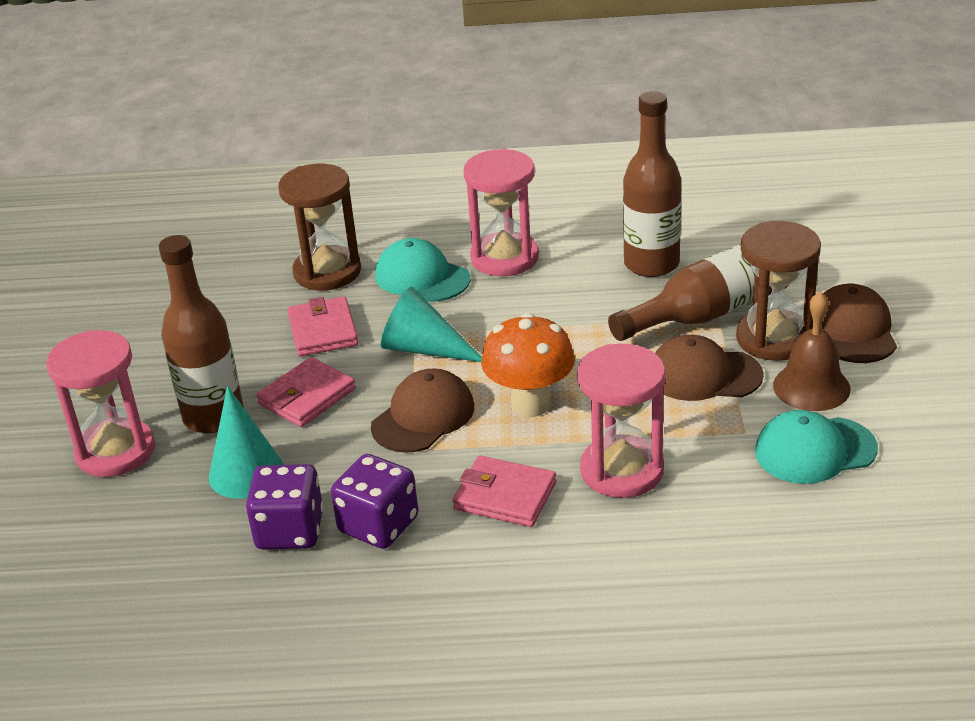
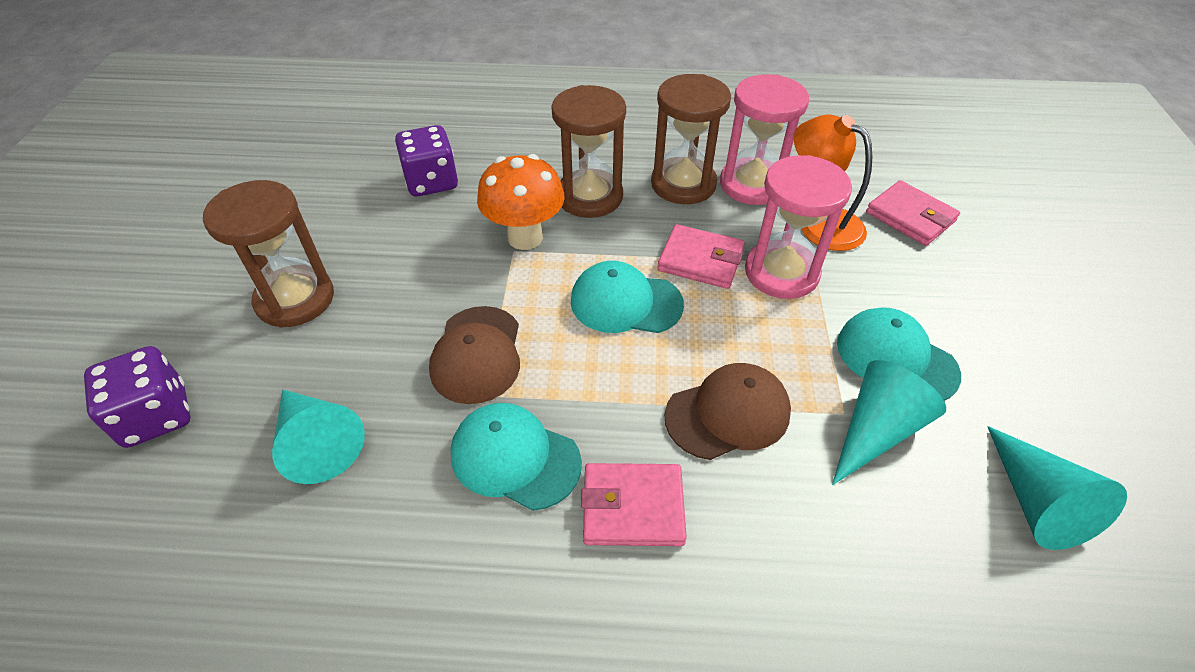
brown bell: 1 -> 0
brown bottle: 3 -> 0
brown cap: 3 -> 2
brown hourglass: 2 -> 3
orange lamp: 0 -> 1
pink hourglass: 3 -> 2
turquoise cap: 2 -> 3
turquoise cone: 2 -> 3

